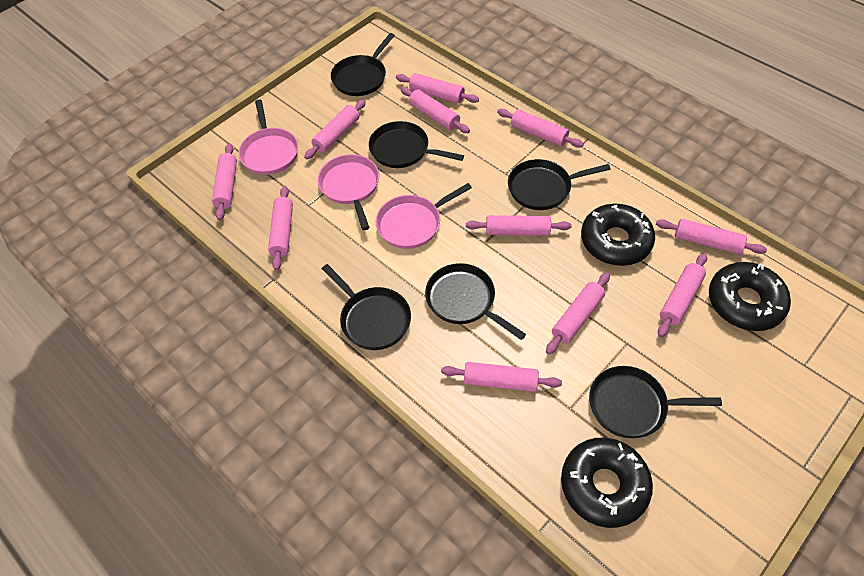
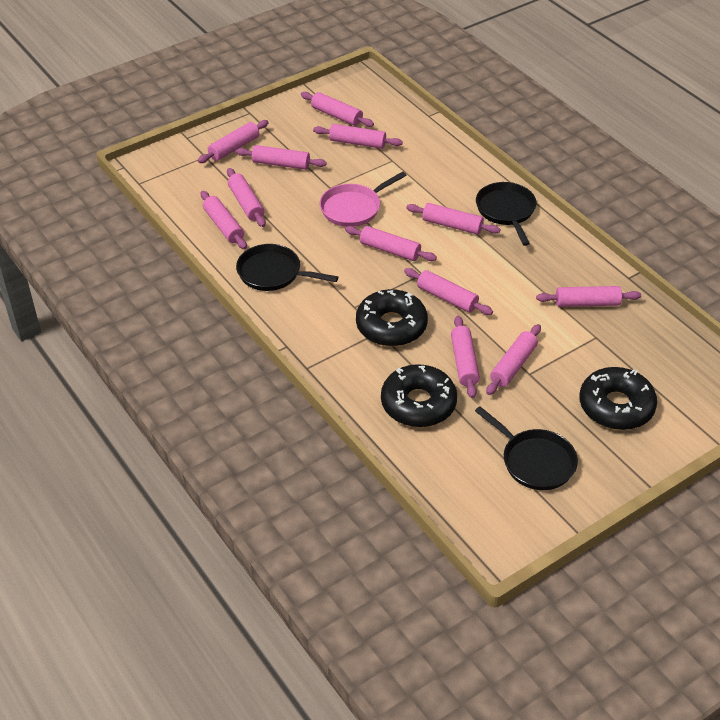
black pan: 6 -> 3
pink pan: 3 -> 1
pink rolling pin: 11 -> 12

